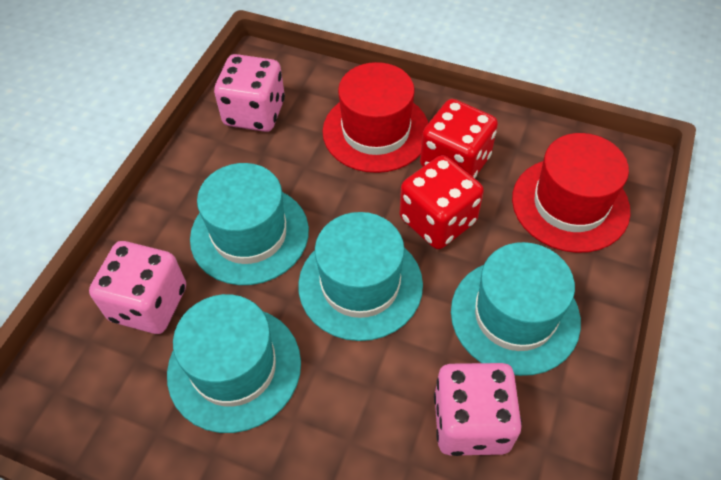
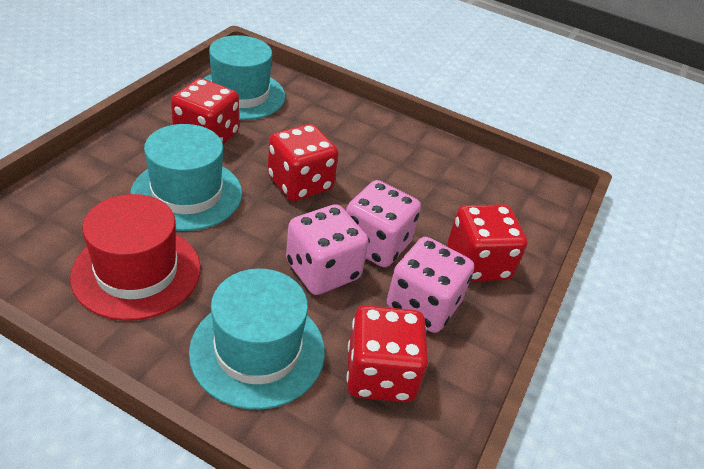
red dice: 2 -> 4
red hat: 2 -> 1
turquoise hat: 4 -> 3

